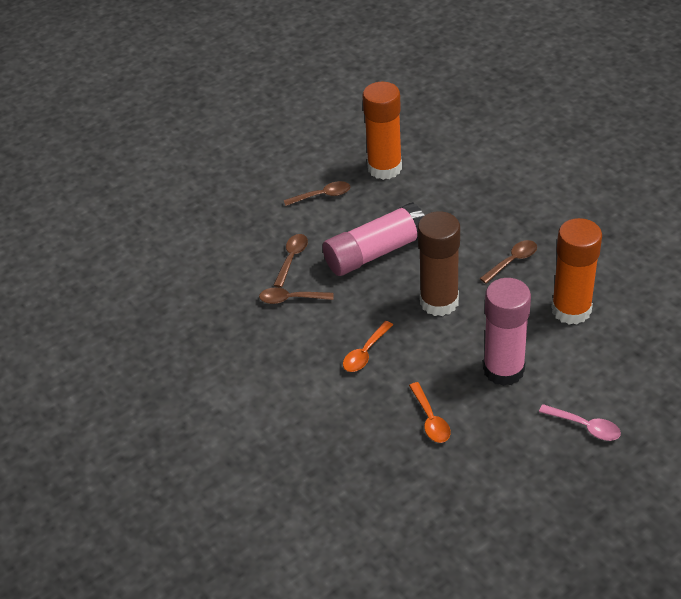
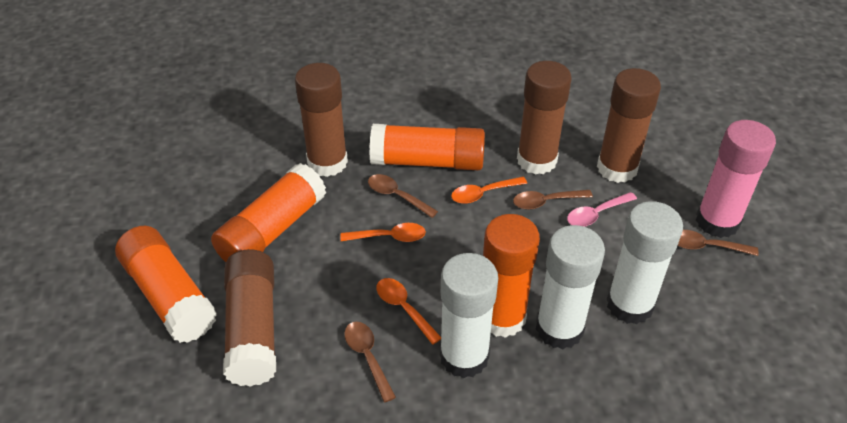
brown glue stick: 1 -> 4
orange glue stick: 2 -> 4
orange spoon: 2 -> 3
pink glue stick: 2 -> 1
white glue stick: 0 -> 3

